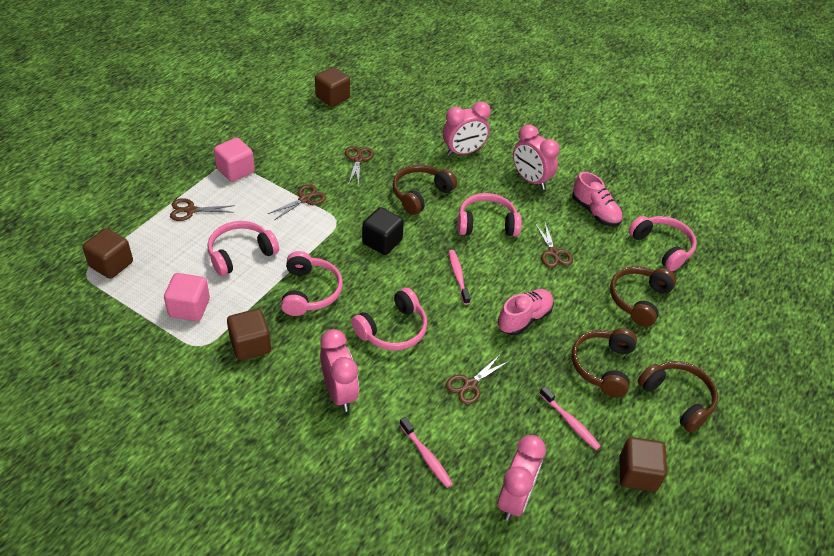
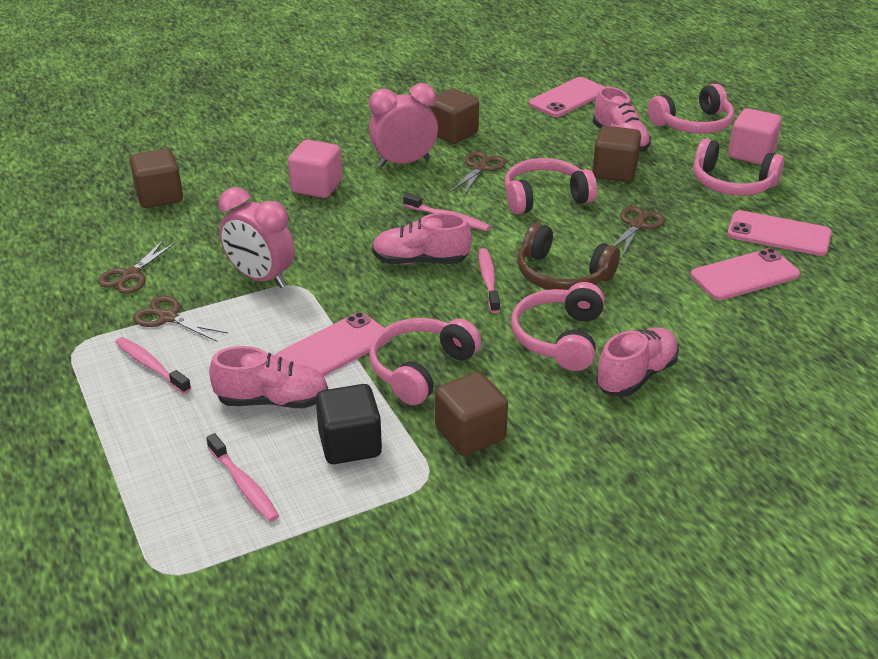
brown headphones: 4 -> 1
brown scissors: 5 -> 4
pink clock: 4 -> 2
pink phone: 0 -> 4
pink shoe: 2 -> 4
pink toothbrush: 3 -> 4

